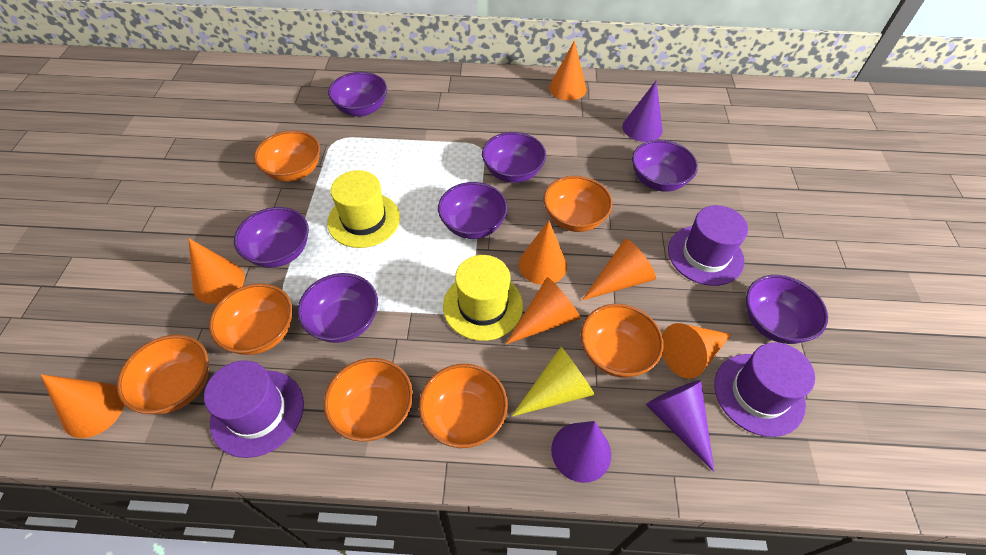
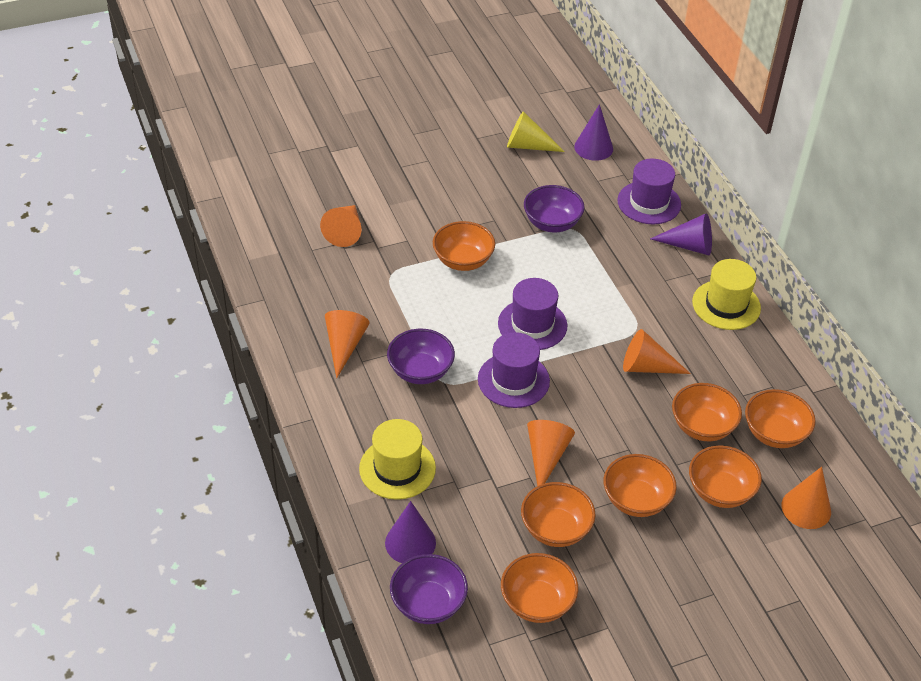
orange cone: 7 -> 5
purple bowl: 7 -> 3

